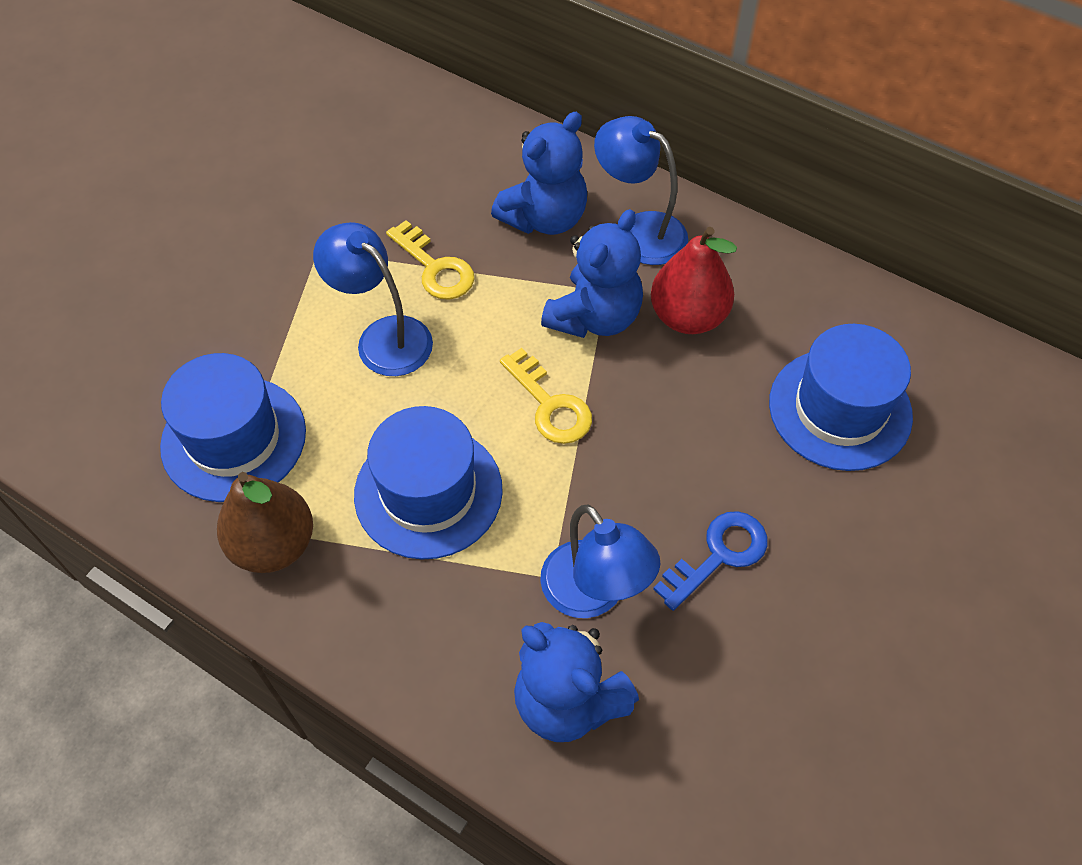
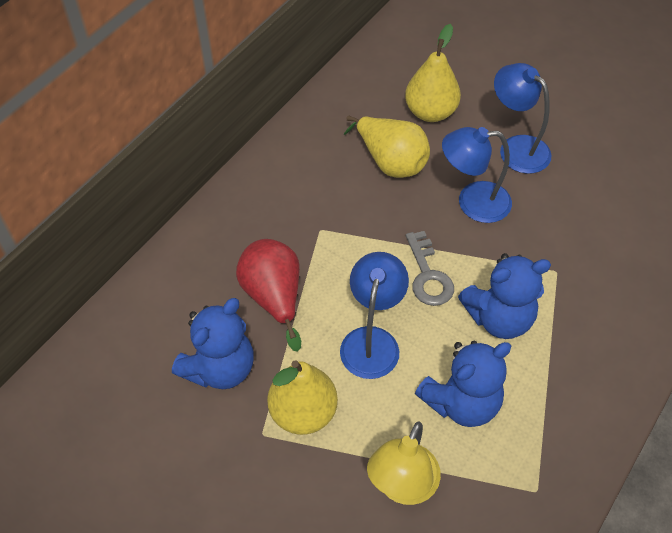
blue hat: 3 -> 0
blue key: 1 -> 0
brown pear: 1 -> 0
grey key: 0 -> 1
yellow key: 2 -> 0
yellow lamp: 0 -> 1
yellow pear: 0 -> 3

